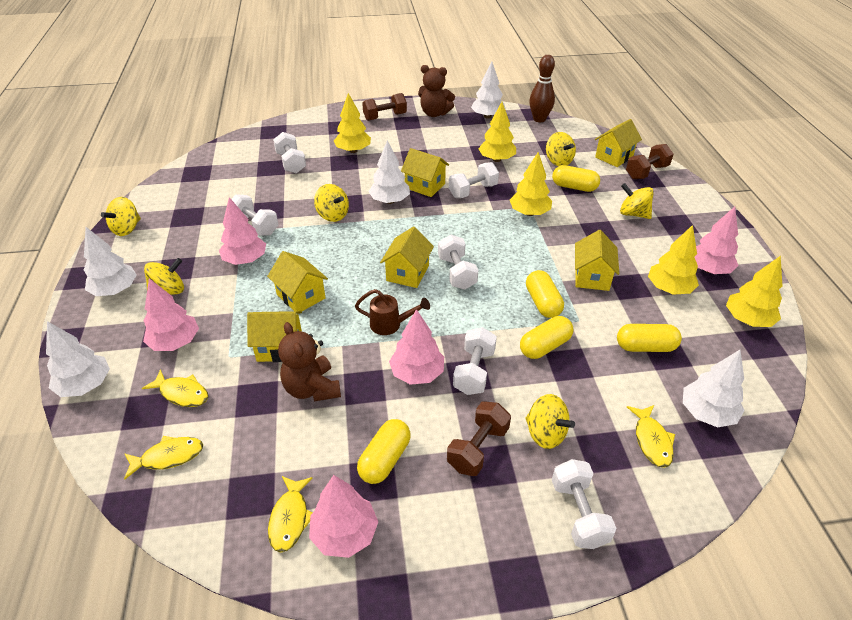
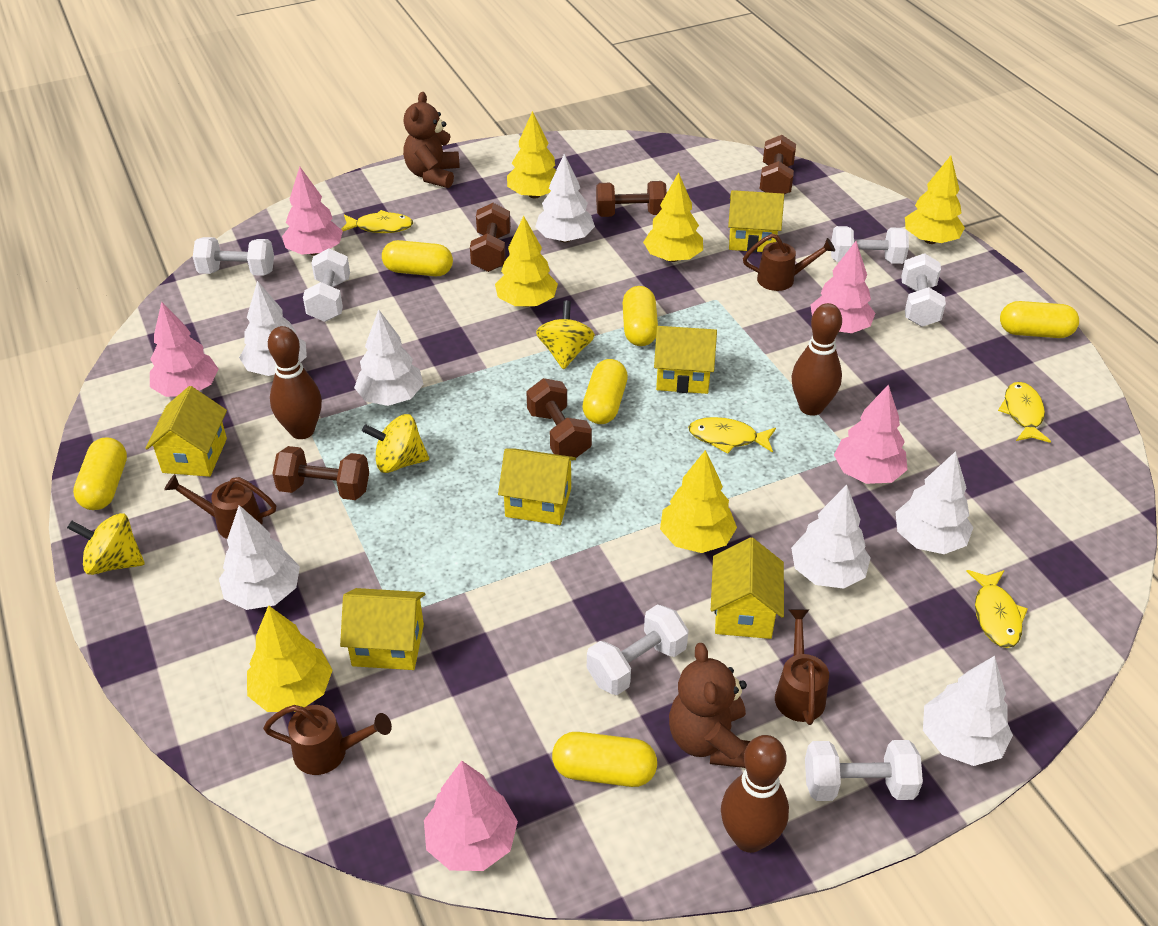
brown bowling pin: 1 -> 3
brown dumbbell: 3 -> 5
brown watering can: 1 -> 4
white tree: 5 -> 7
yellow capsule: 5 -> 6
yellow spinning top: 6 -> 3
yellow tree: 5 -> 6

